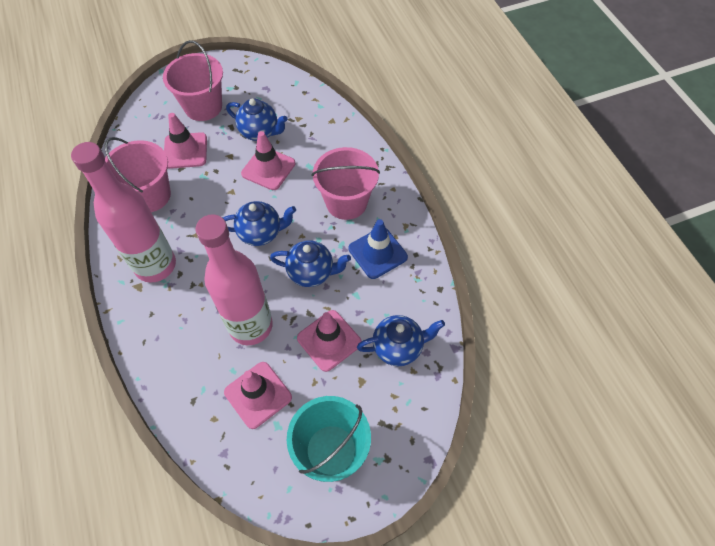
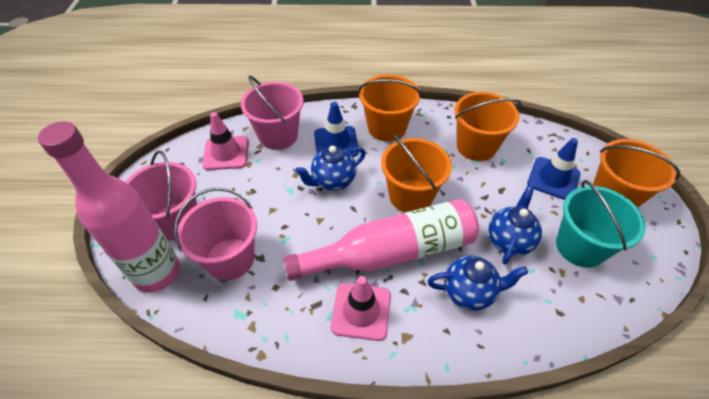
blue teapot: 4 -> 3
blue traffic cone: 1 -> 2
orange bucket: 0 -> 4
pink traffic cone: 4 -> 2

